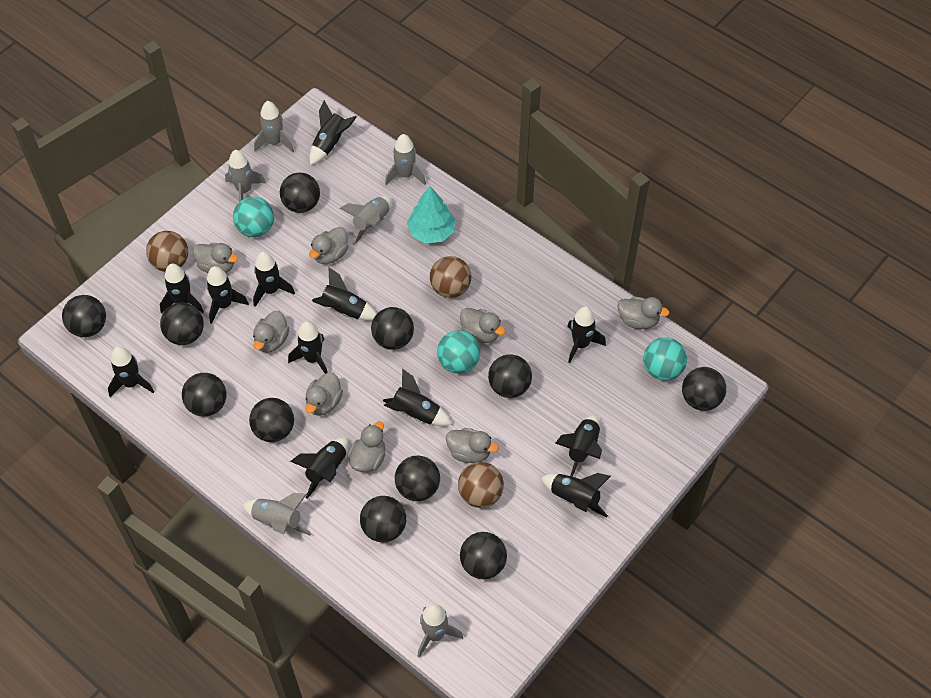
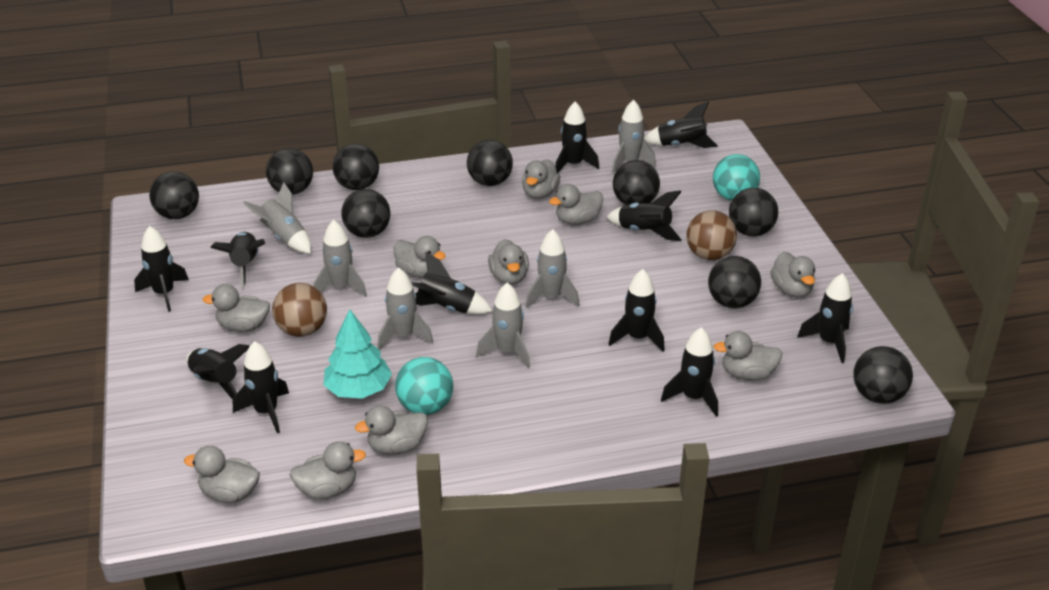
black ball: 11 -> 9
black rocket: 12 -> 11
brown ball: 3 -> 2
grey duck: 8 -> 10
turquoise ball: 3 -> 2

